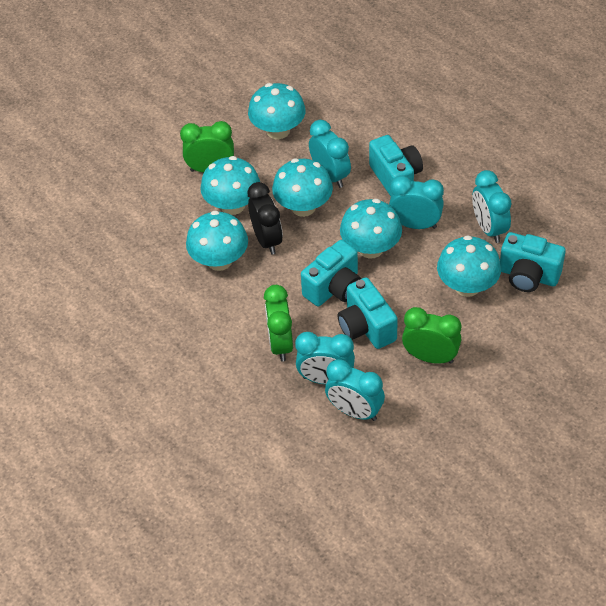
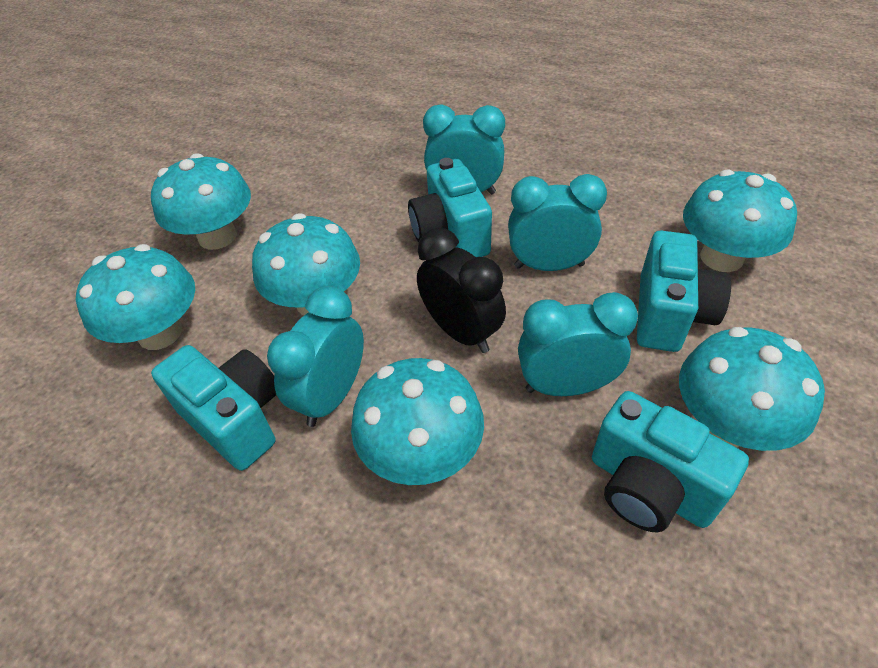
green clock: 3 -> 0
turquoise clock: 5 -> 4

